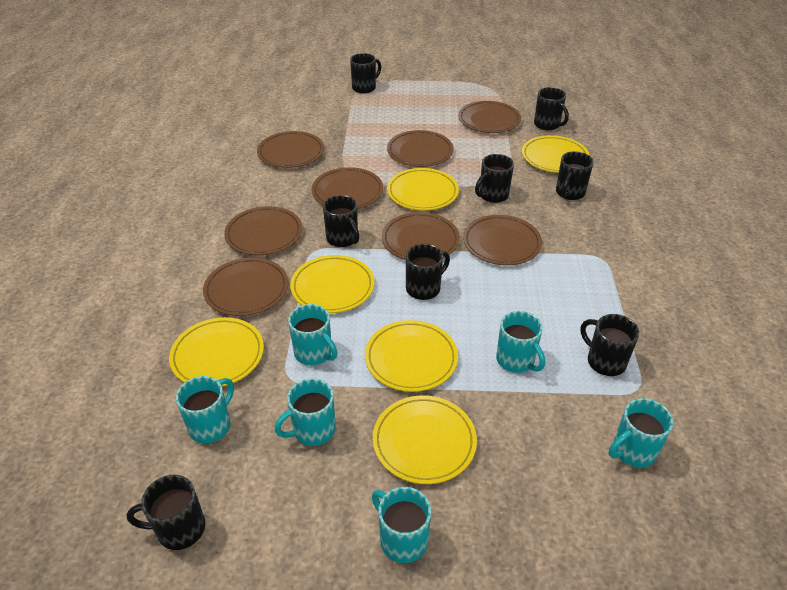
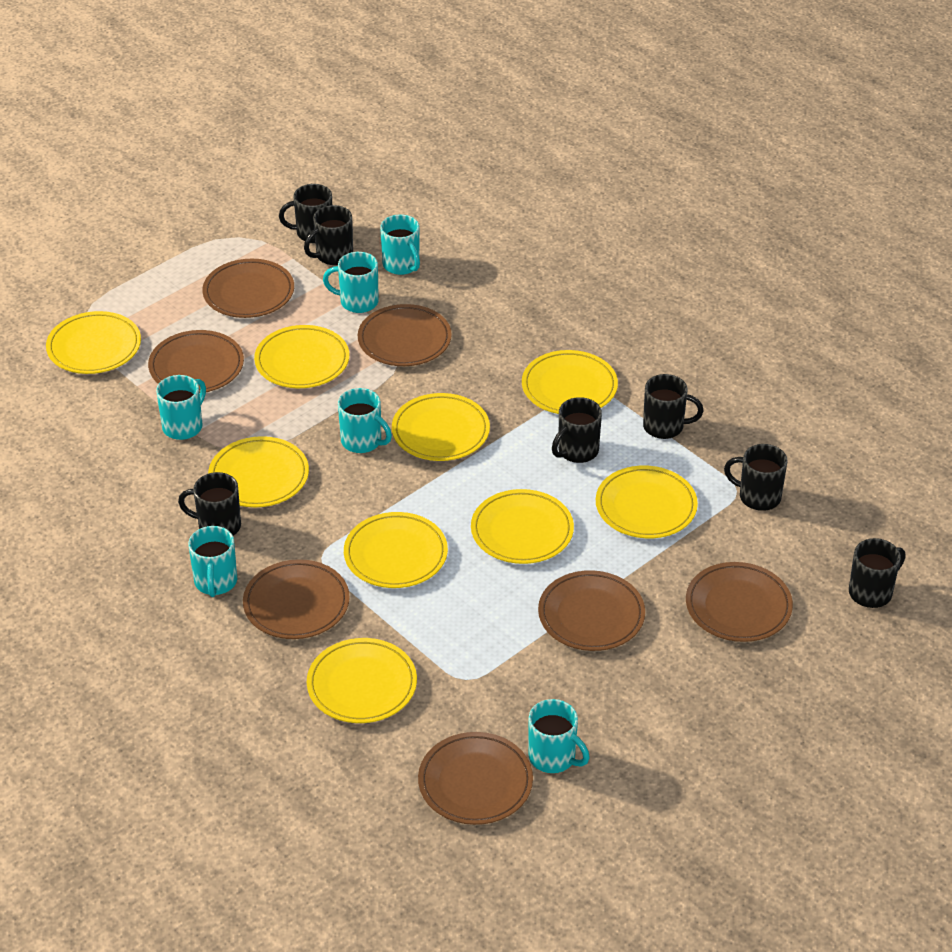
black mug: 8 -> 7
brown plate: 8 -> 7
yellow plate: 6 -> 9

